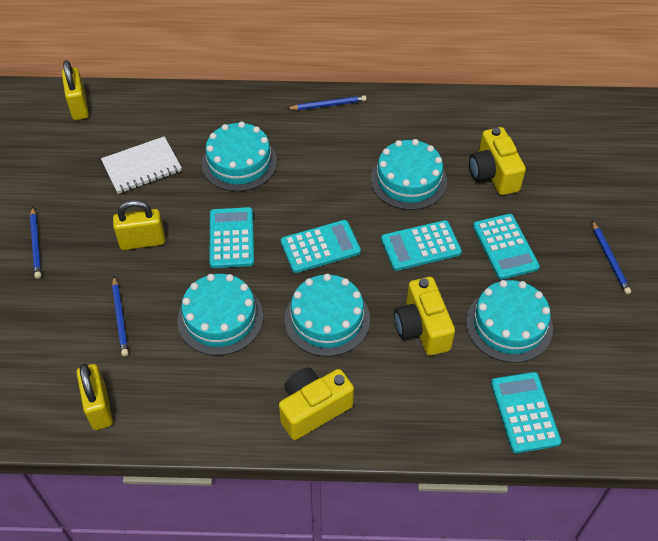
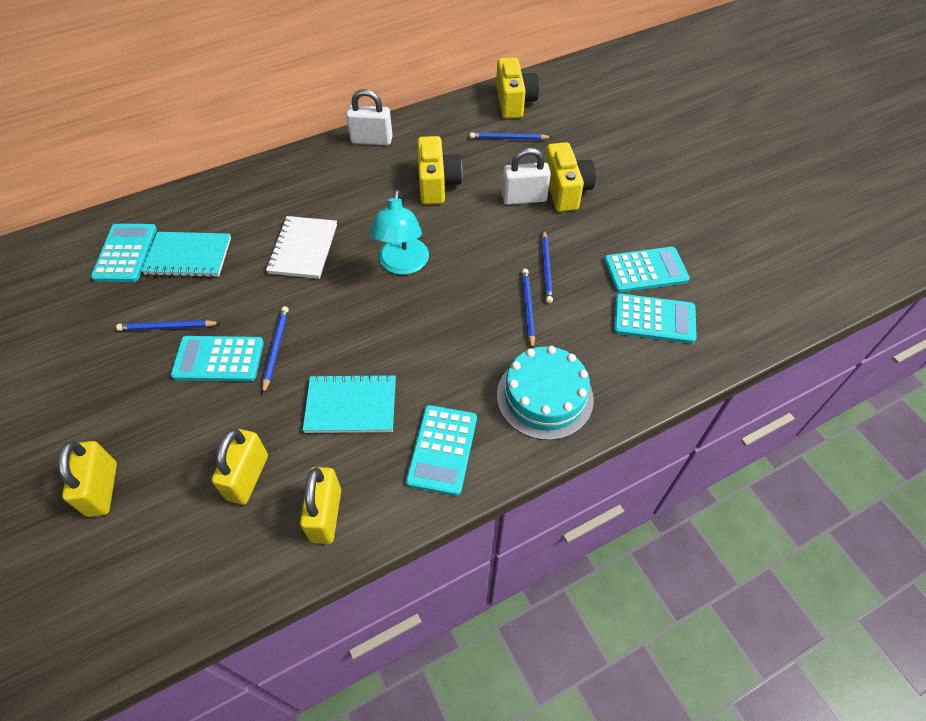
blue pencil: 4 -> 5
turquoise cake: 5 -> 1
turquoise lamp: 0 -> 1
turquoise notebook: 0 -> 2
white padlock: 0 -> 2

